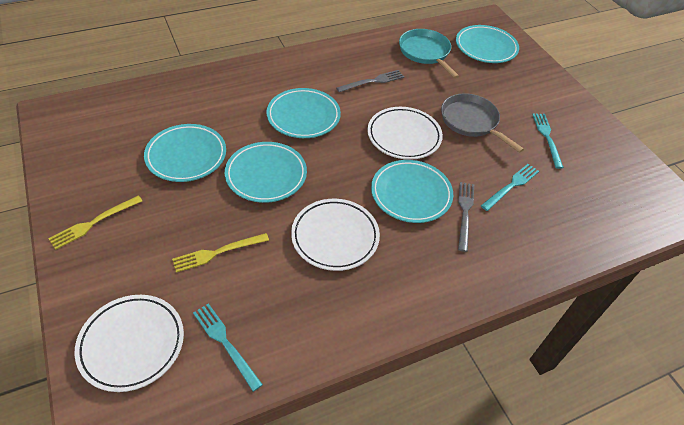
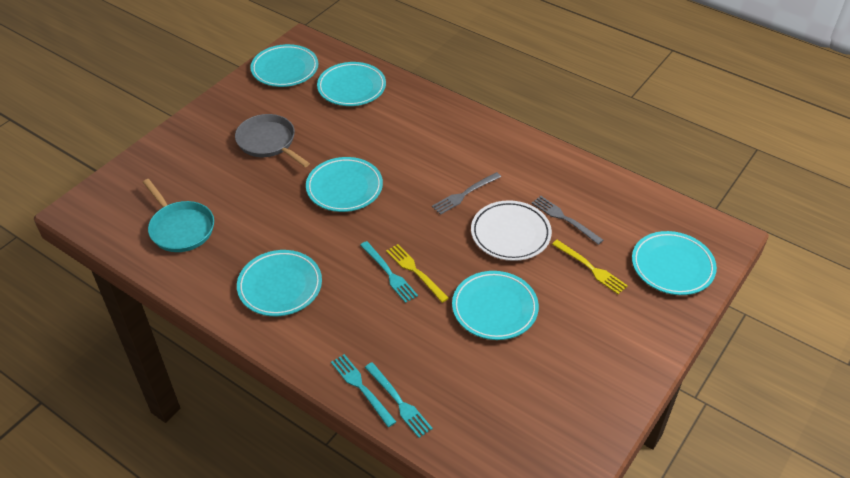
turquoise plate: 5 -> 6
white plate: 3 -> 1

